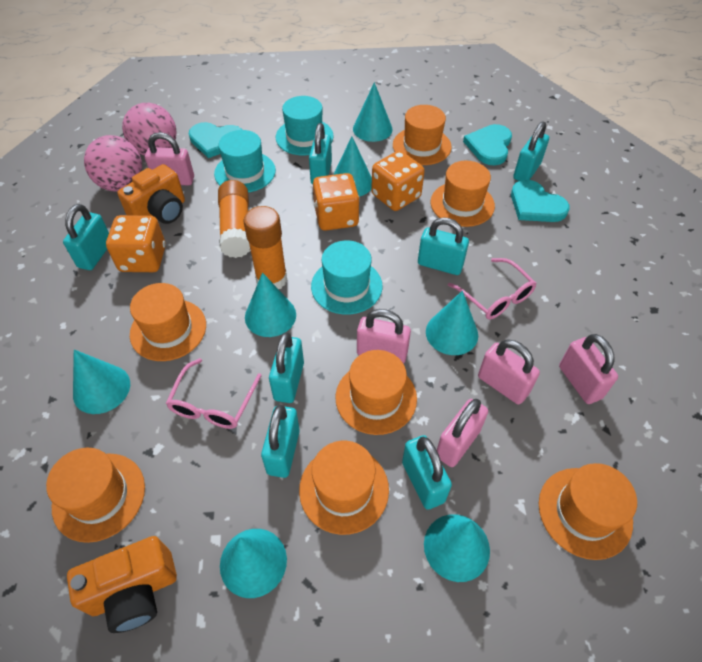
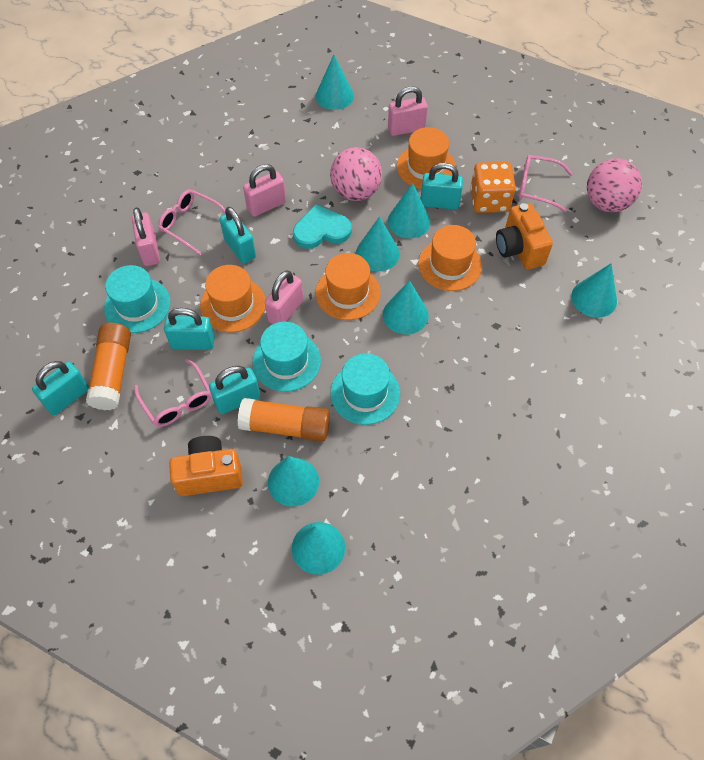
orange dice: 3 -> 1
orange hat: 7 -> 4
pink glasses: 2 -> 3
pink padlock: 5 -> 4
turquoise heart: 3 -> 1
turquoise padlock: 7 -> 5

